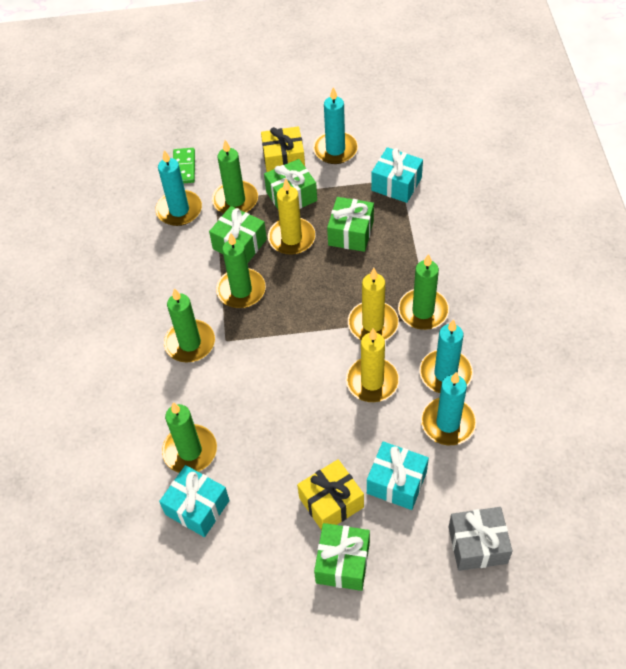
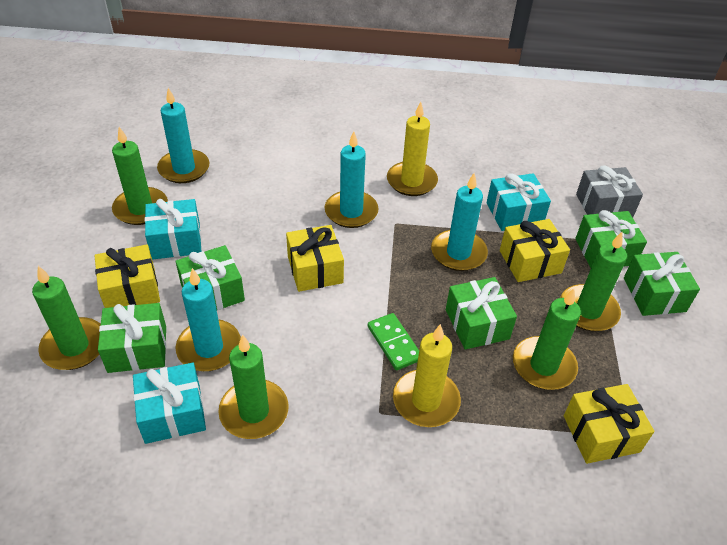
green gift: 4 -> 5
yellow candle: 3 -> 2
yellow gift: 2 -> 4

